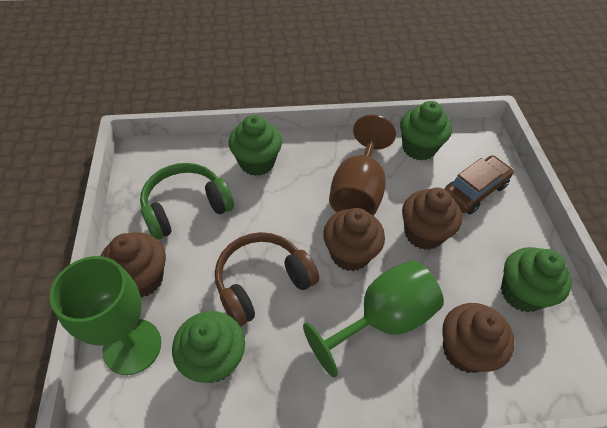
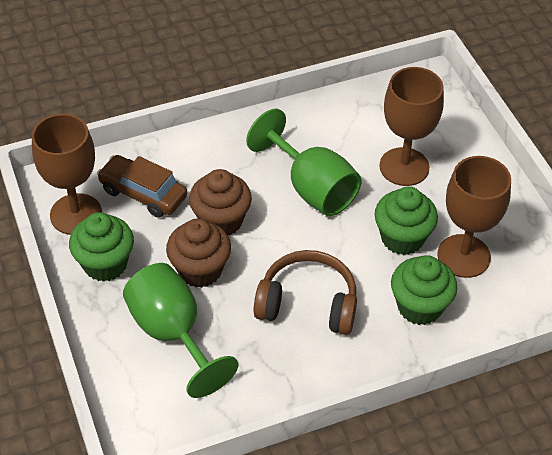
brown cupcake: 4 -> 2
brown goblet: 1 -> 3
green cupcake: 4 -> 3
green headphones: 1 -> 0

